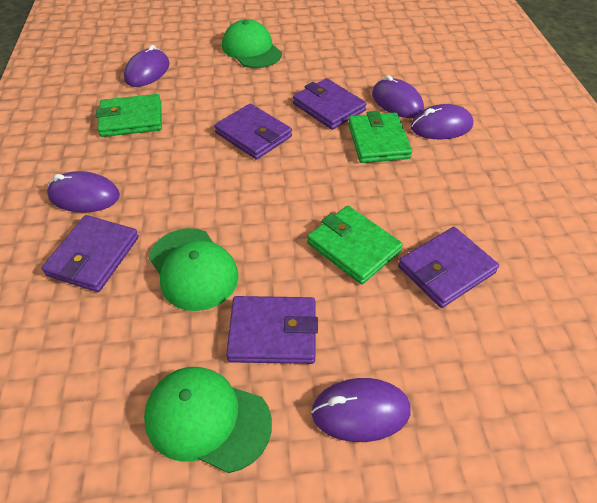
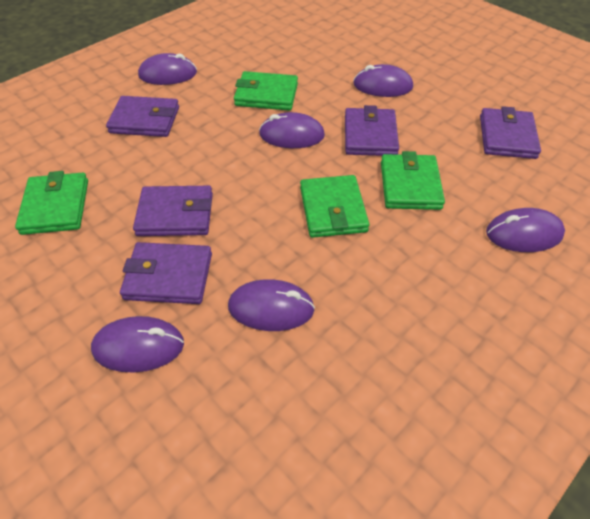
green cap: 3 -> 0
green wallet: 3 -> 4
purple mouse: 5 -> 6

